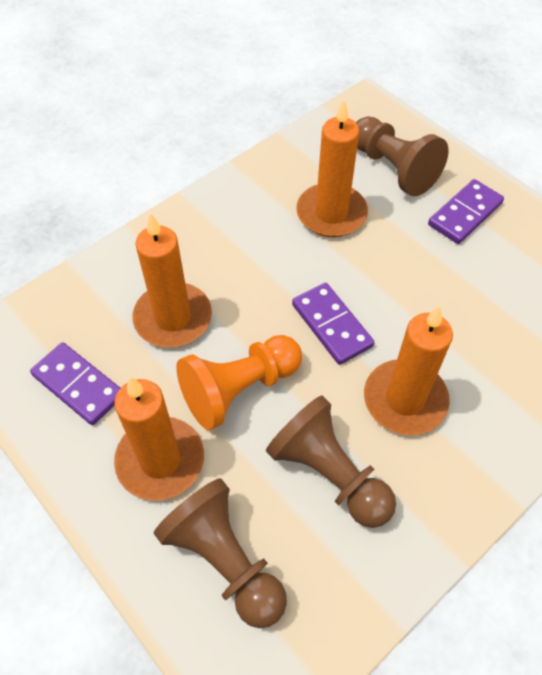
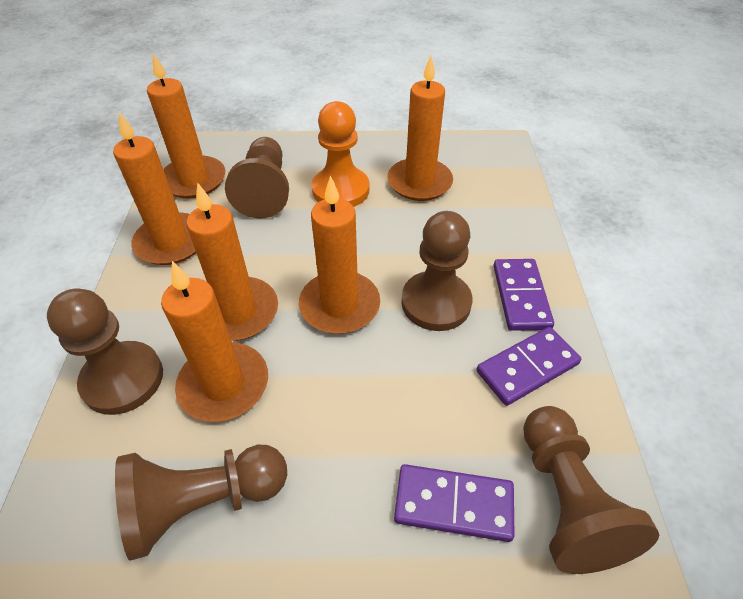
brown pawn: 3 -> 5
orange candle: 4 -> 6

